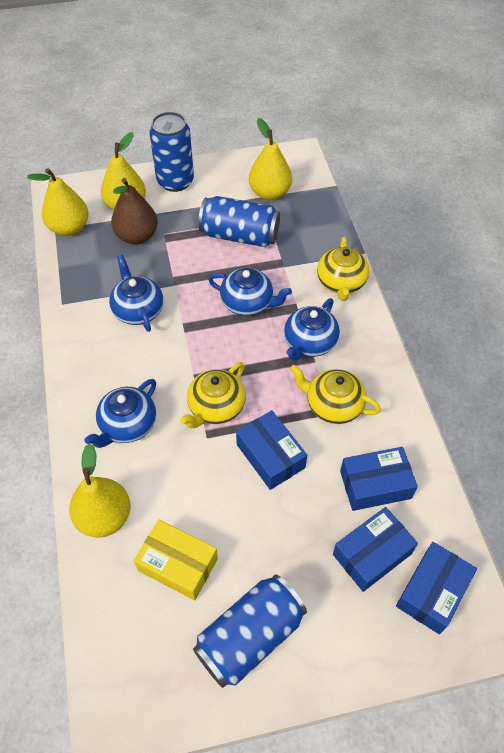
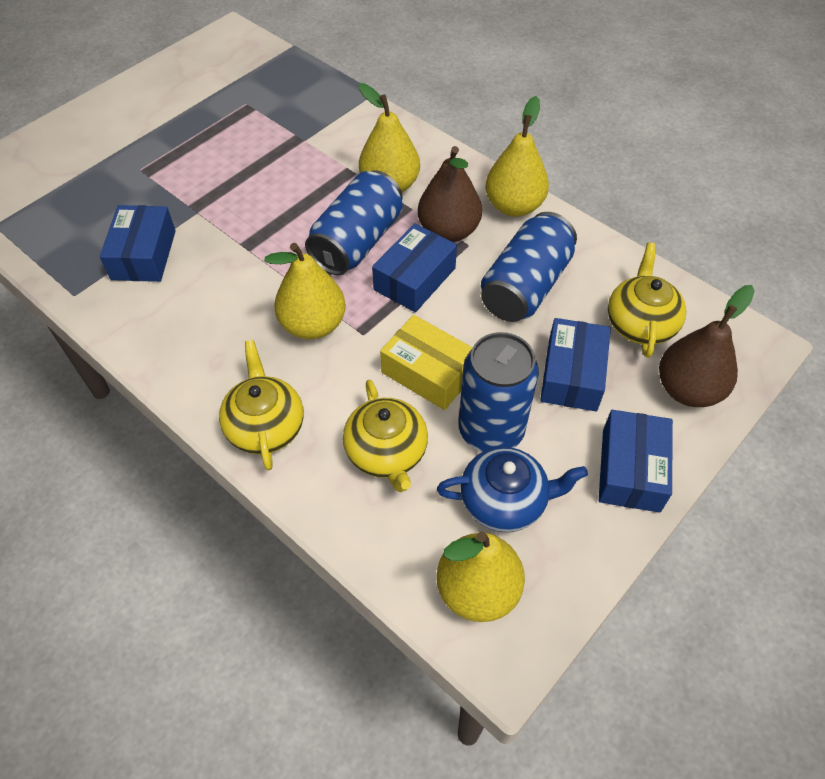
blue teapot: 4 -> 1
brown pear: 1 -> 2

